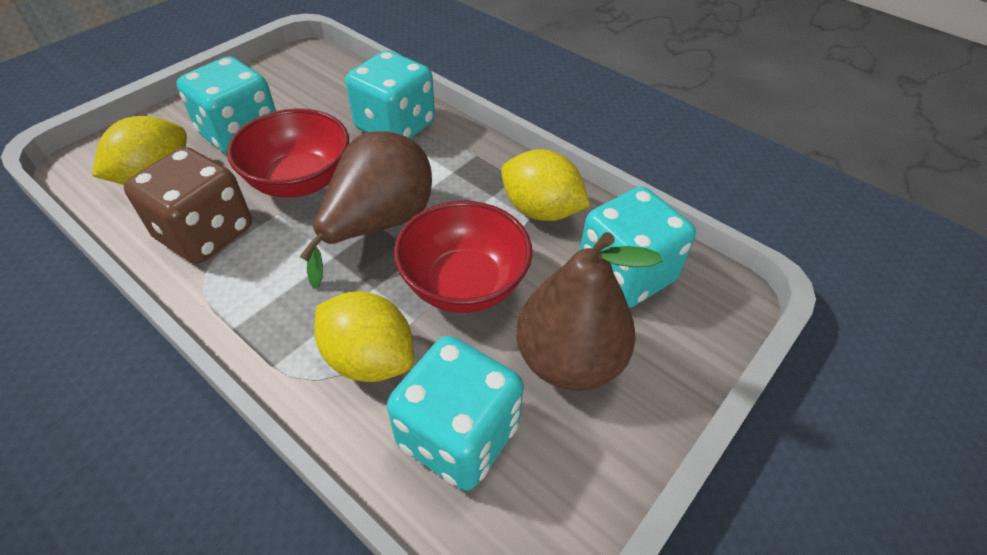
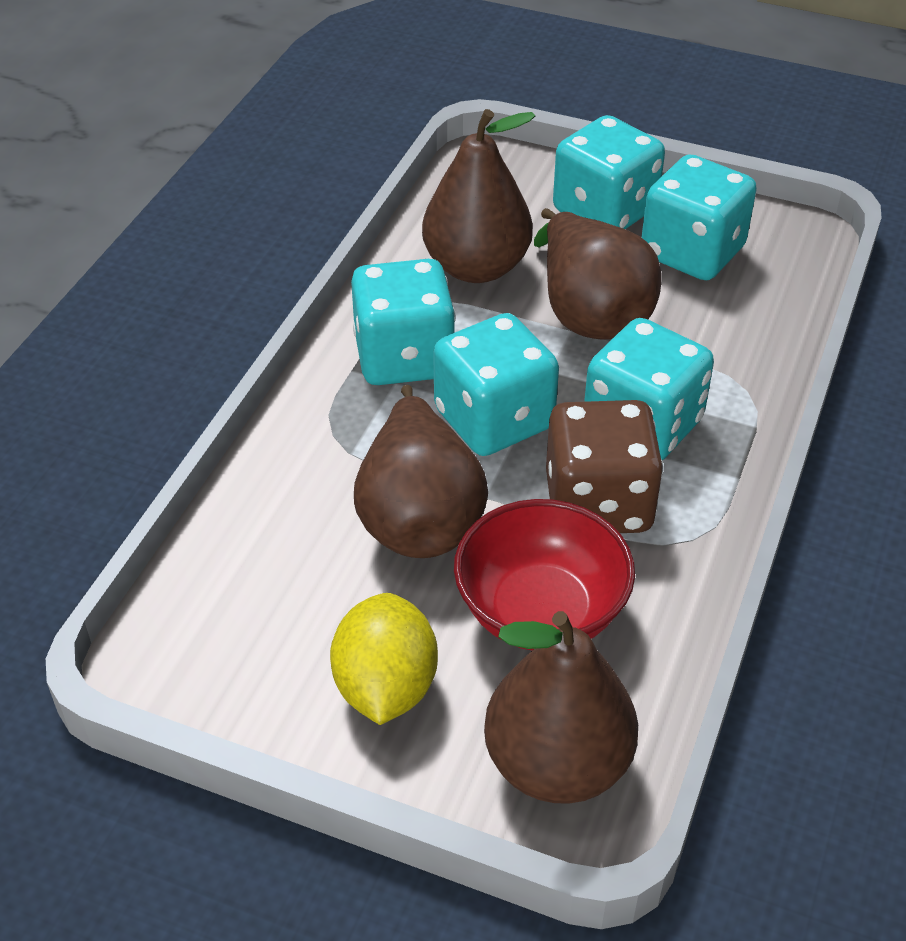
brown pear: 2 -> 4
red bowl: 2 -> 1
turquoise dice: 4 -> 5
yellow lemon: 3 -> 1

